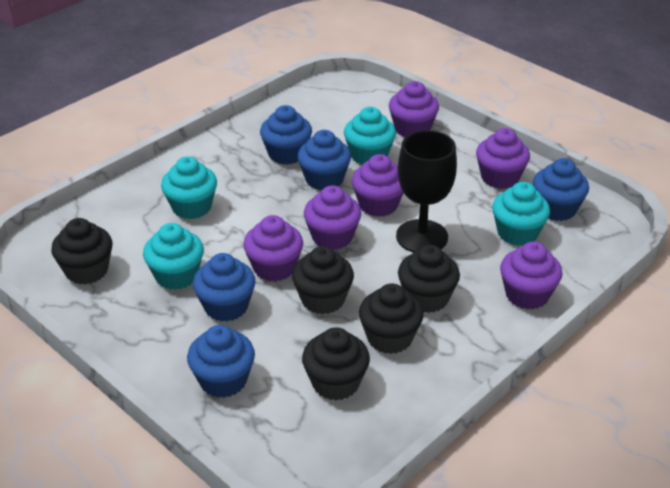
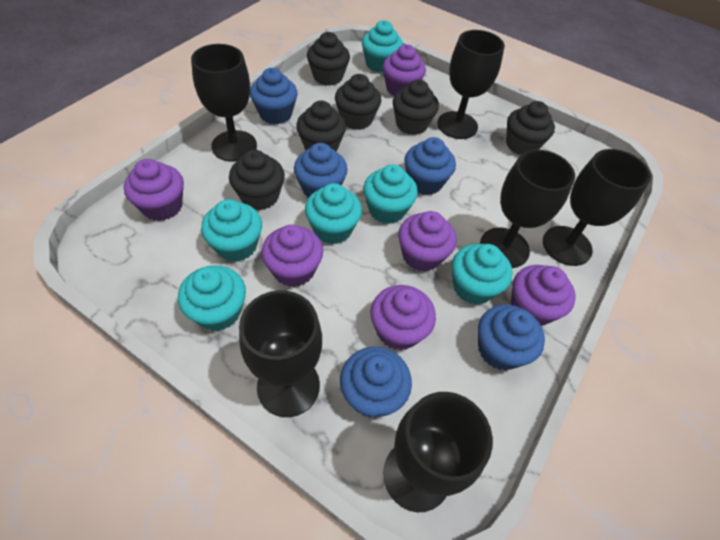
black cupcake: 5 -> 6
black goblet: 1 -> 6
turquoise cupcake: 4 -> 6

